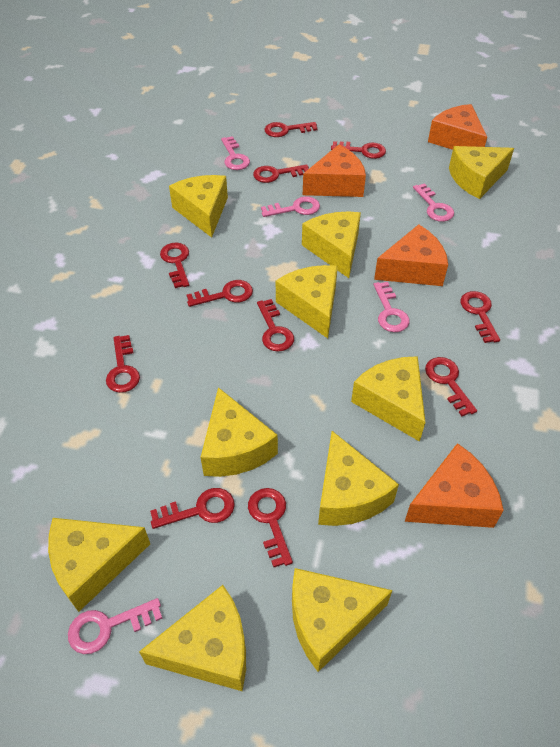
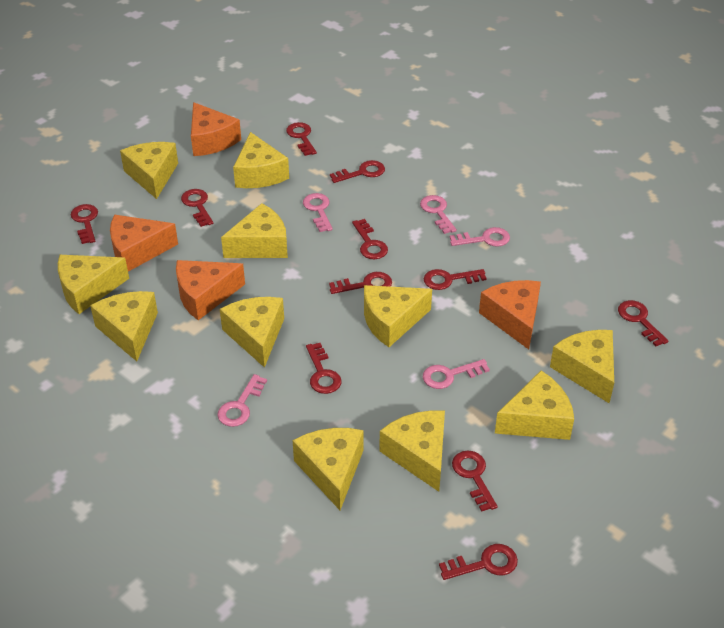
yellow cheese: 10 -> 11

